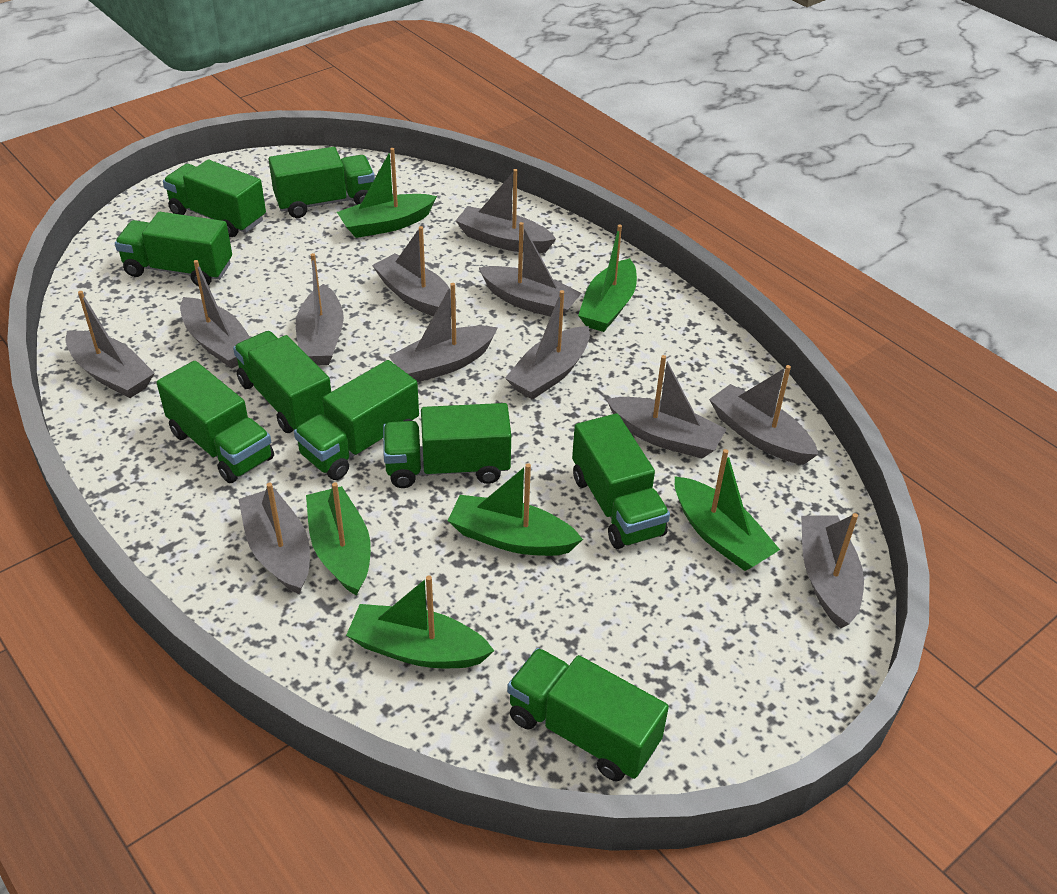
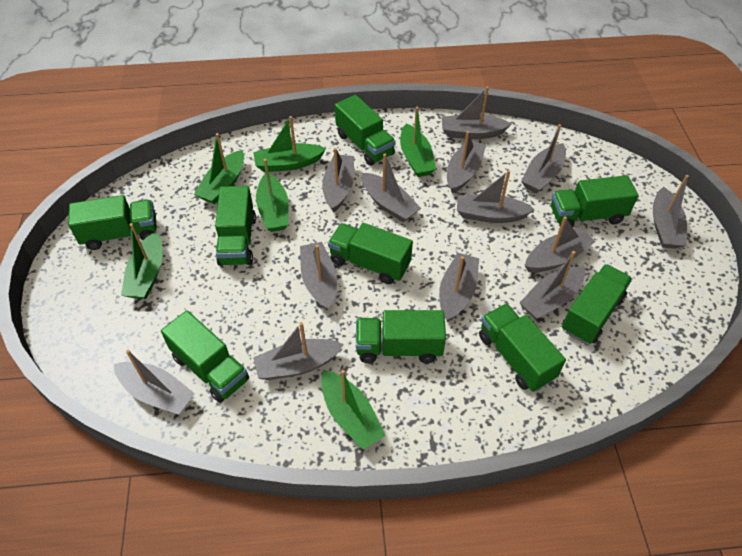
grey boat: 12 -> 13

